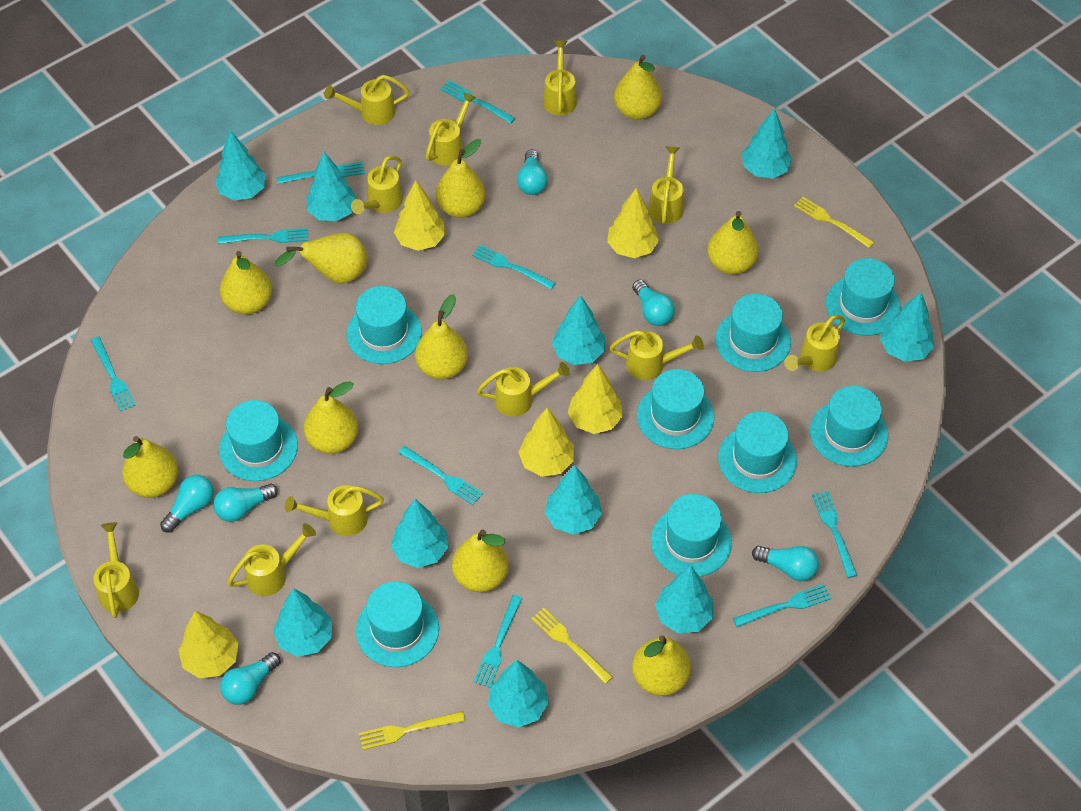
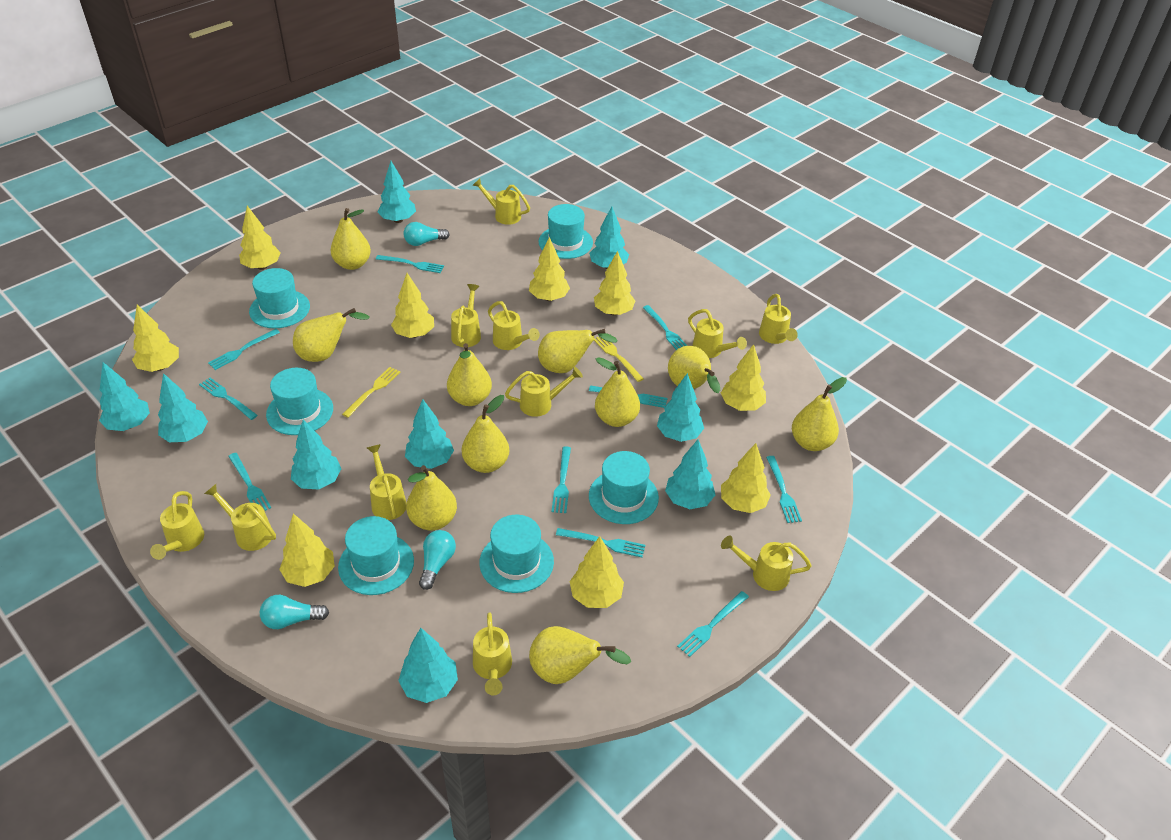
turquoise fork: 9 -> 10
turquoise hat: 9 -> 6
turquoise light bulb: 6 -> 3
turquoise tree: 10 -> 9
yellow fork: 3 -> 2
yellow tree: 5 -> 9

